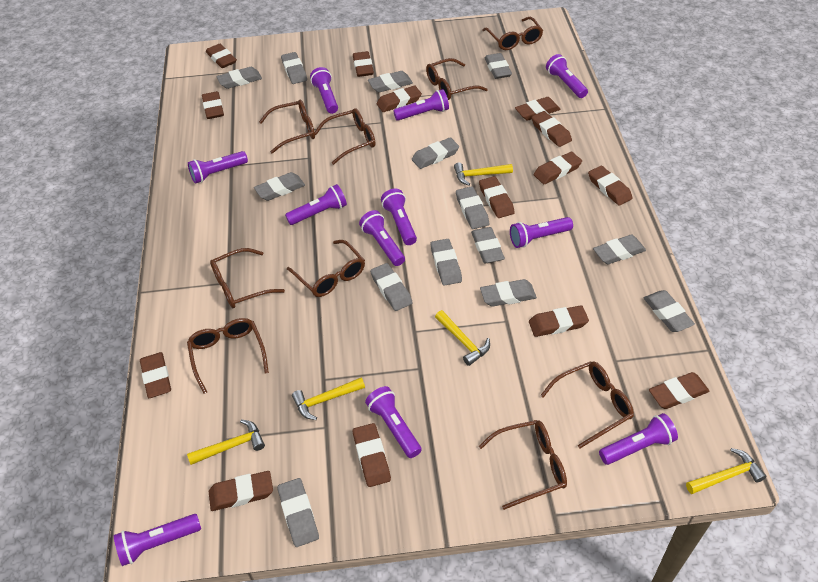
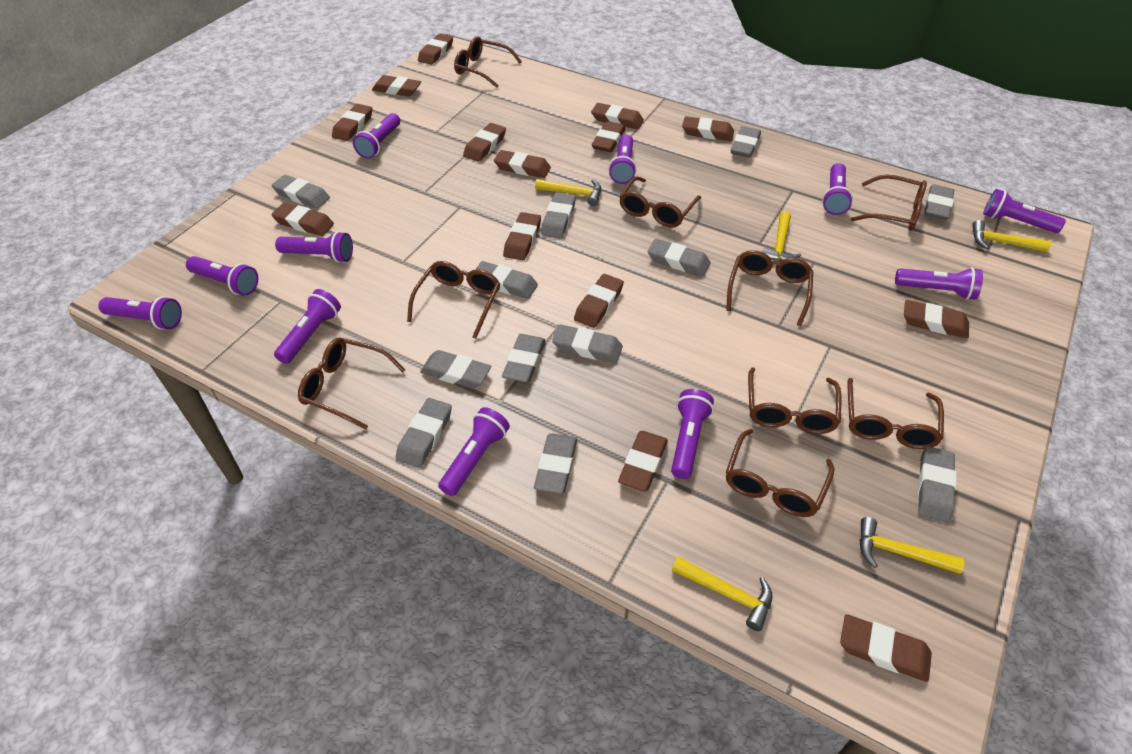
grey eraser: 14 -> 12

